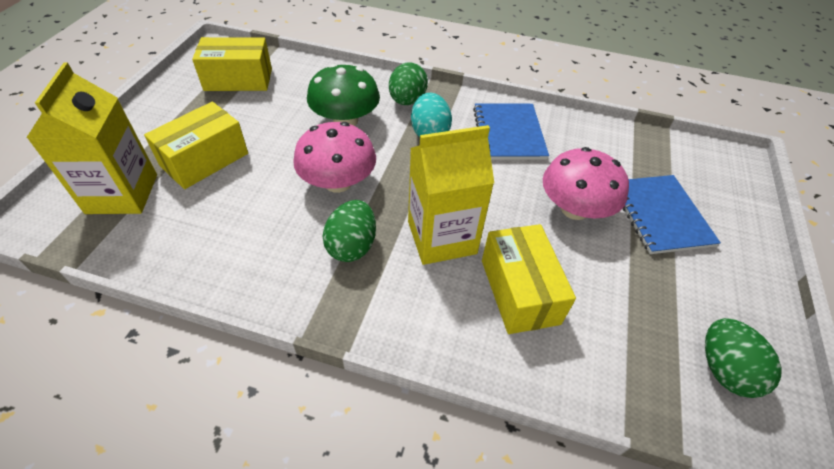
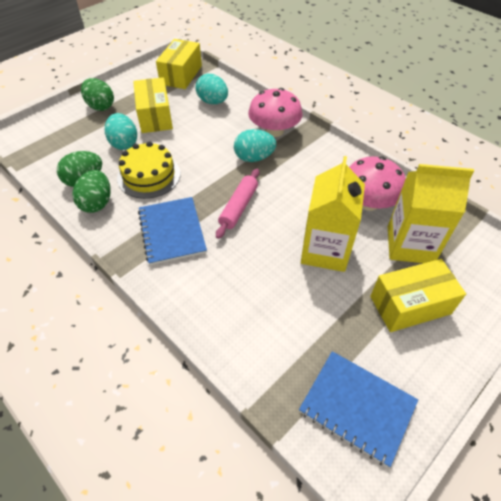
green mushroom: 1 -> 0
pink rolling pin: 0 -> 1
turquoise egg: 1 -> 3
yellow cake: 0 -> 1

